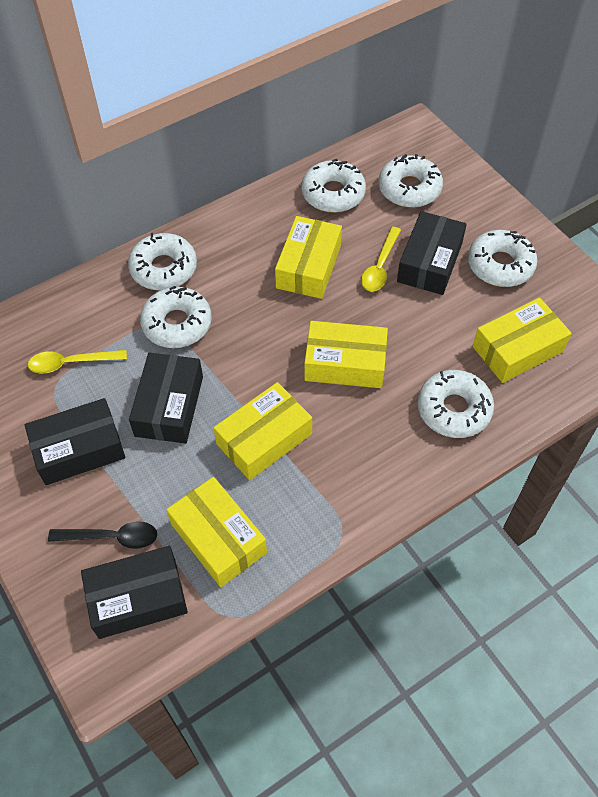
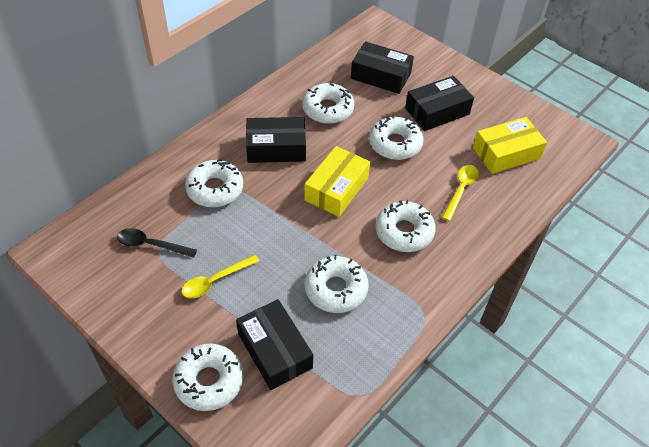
yellow box: 5 -> 2

